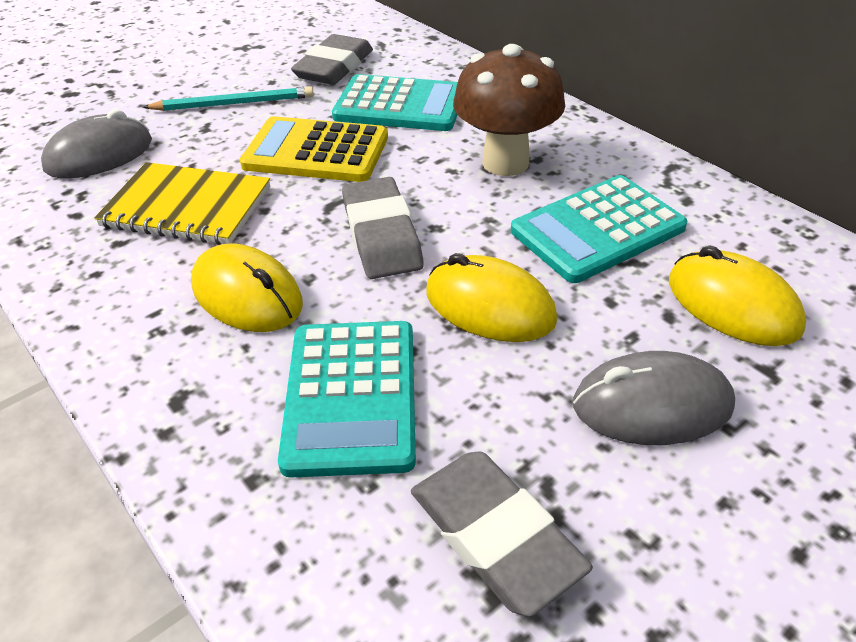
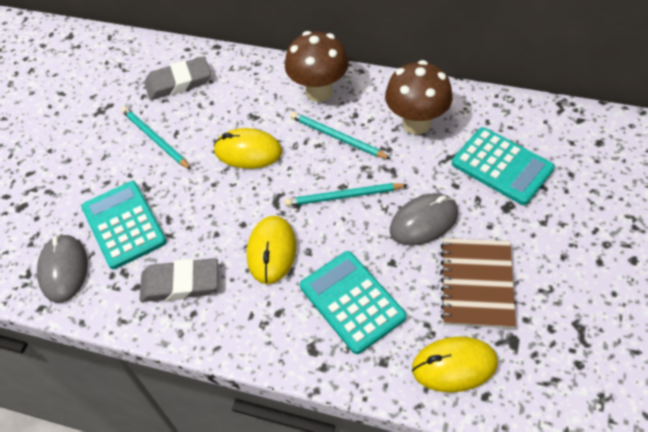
brown mushroom: 1 -> 2
brown notebook: 0 -> 1
grey eraser: 3 -> 2
turquoise pencil: 1 -> 3
yellow calculator: 1 -> 0
yellow notebook: 1 -> 0

